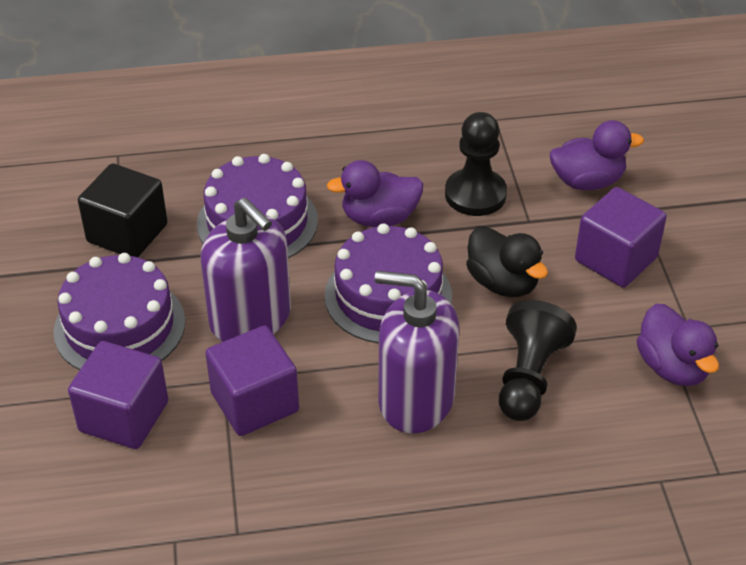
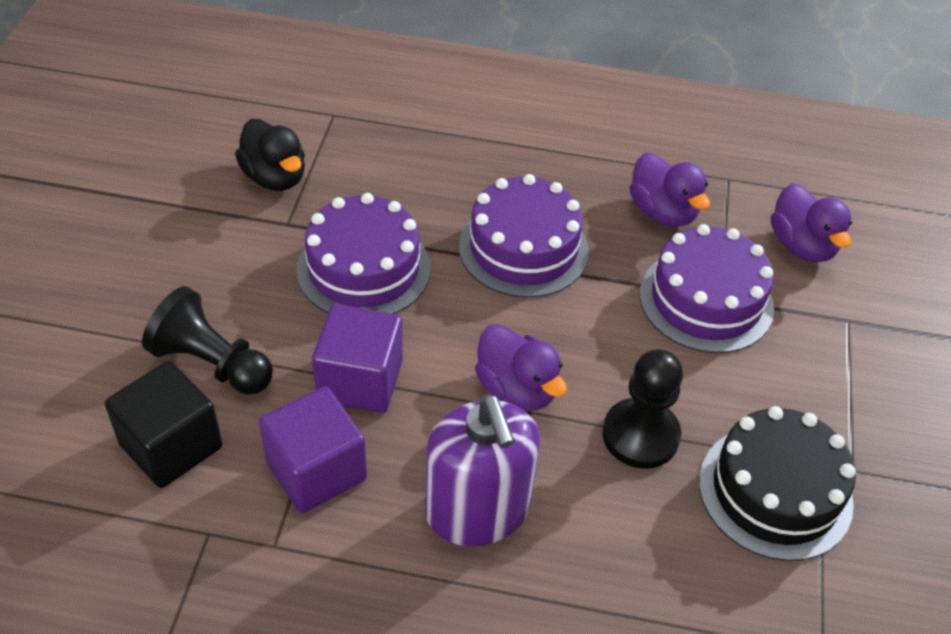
black cake: 0 -> 1
purple cube: 3 -> 2
purple soap dispenser: 2 -> 1

